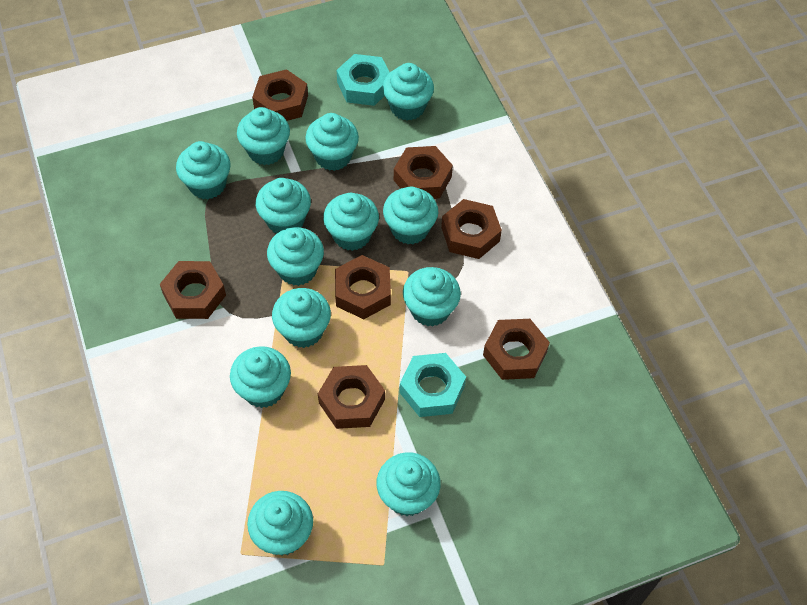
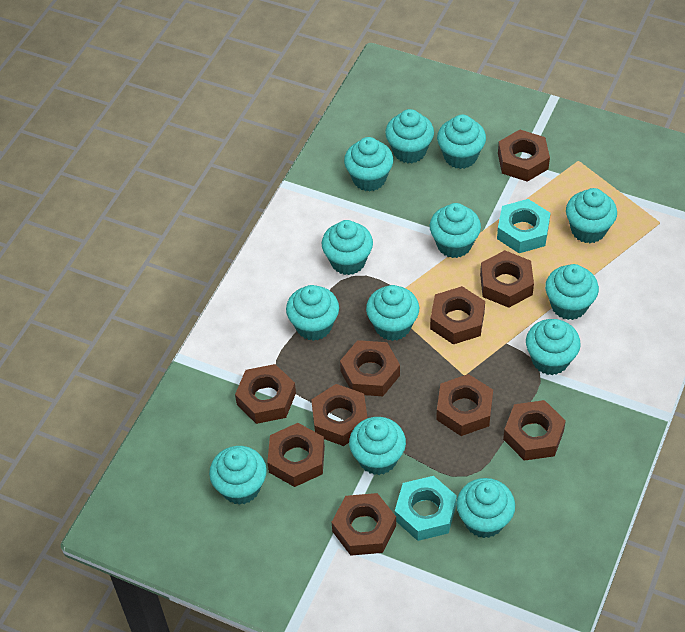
brown nut: 7 -> 10

